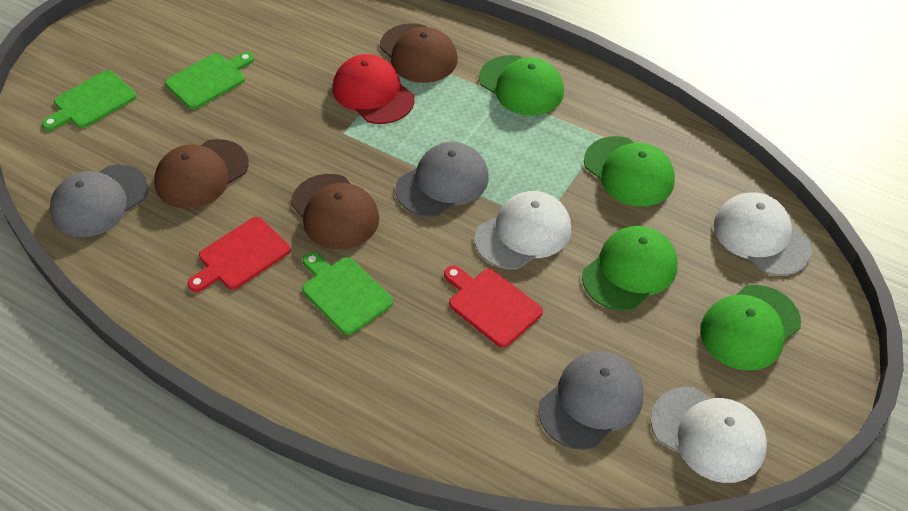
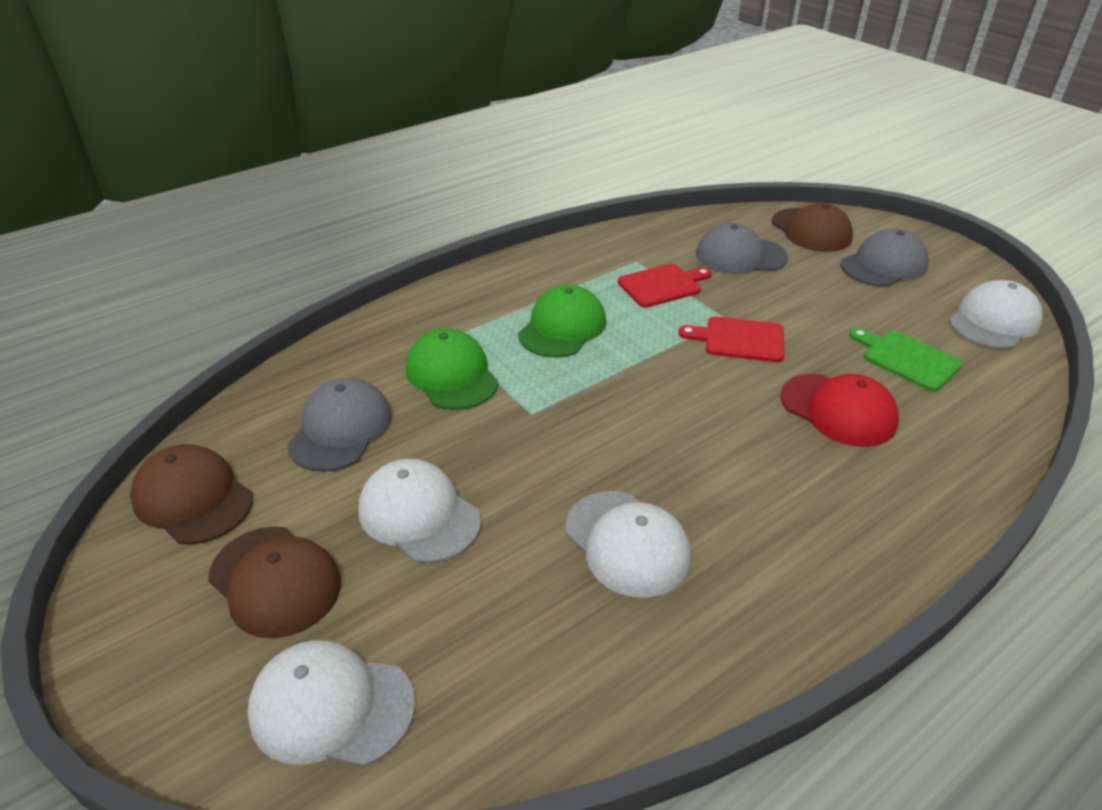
green cap: 4 -> 2
green cutting board: 3 -> 1
white cap: 3 -> 4

